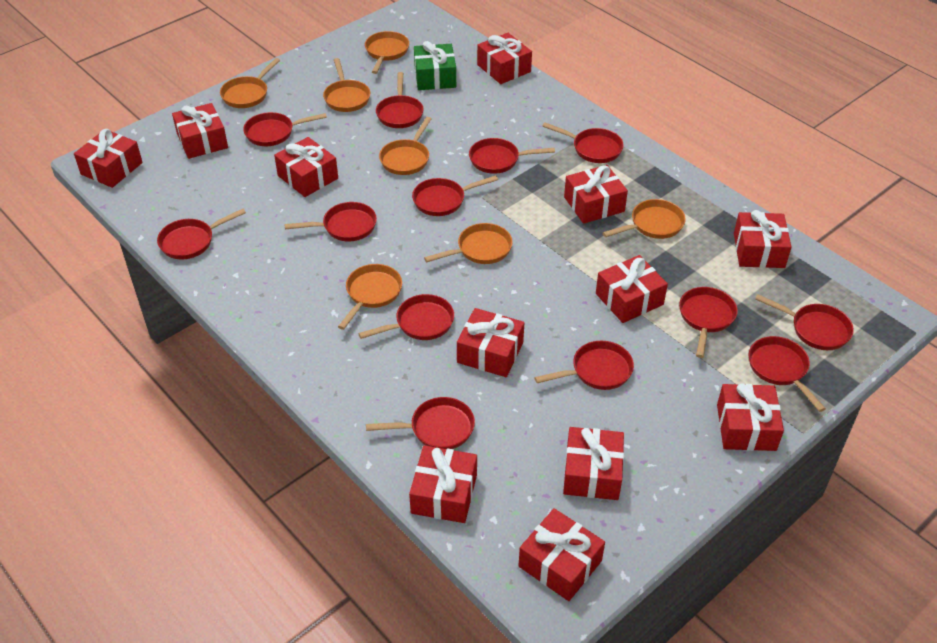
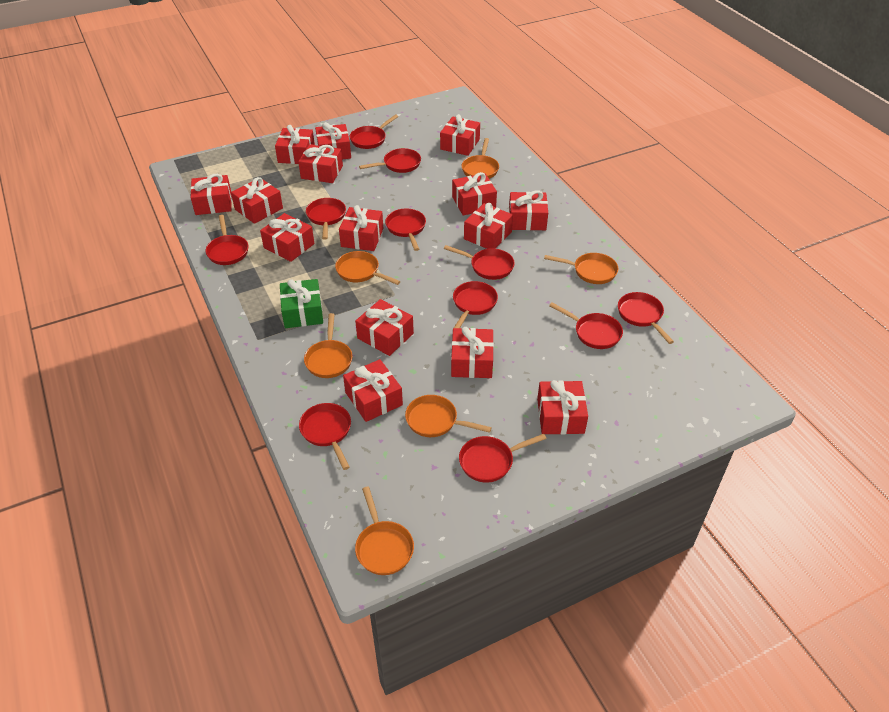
orange pan: 7 -> 6
red gift: 12 -> 15
red pan: 13 -> 11

